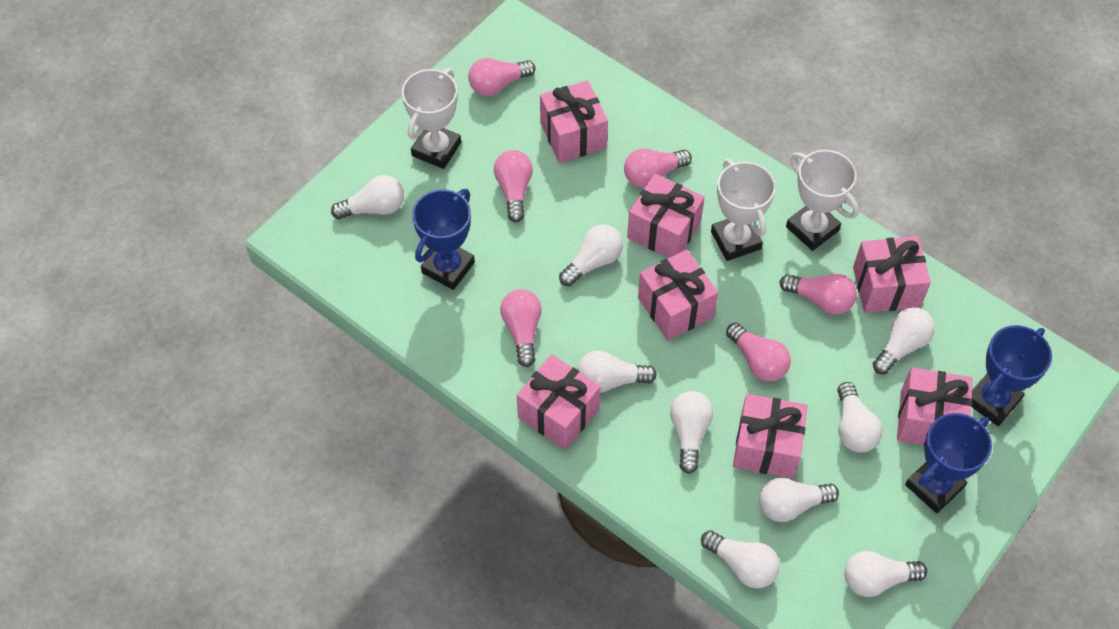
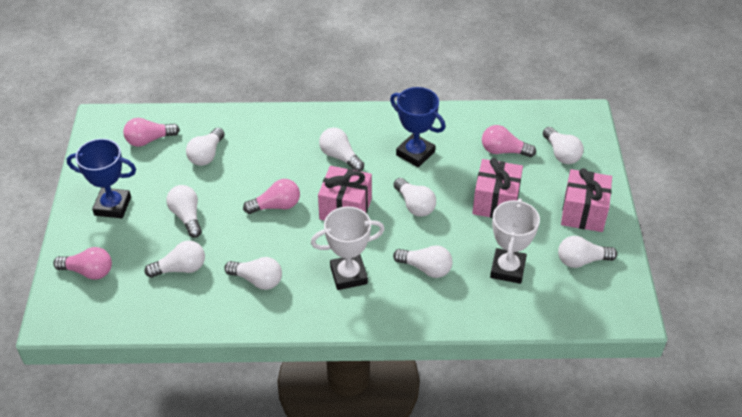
blue trophy: 3 -> 2
pink gift: 7 -> 3
pink light bulb: 6 -> 4
white trophy: 3 -> 2

